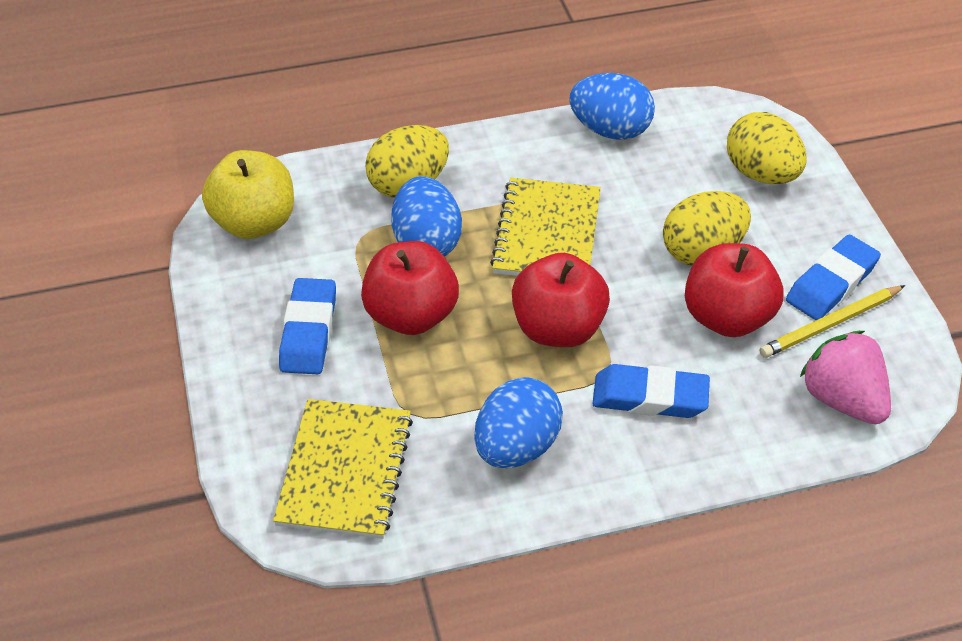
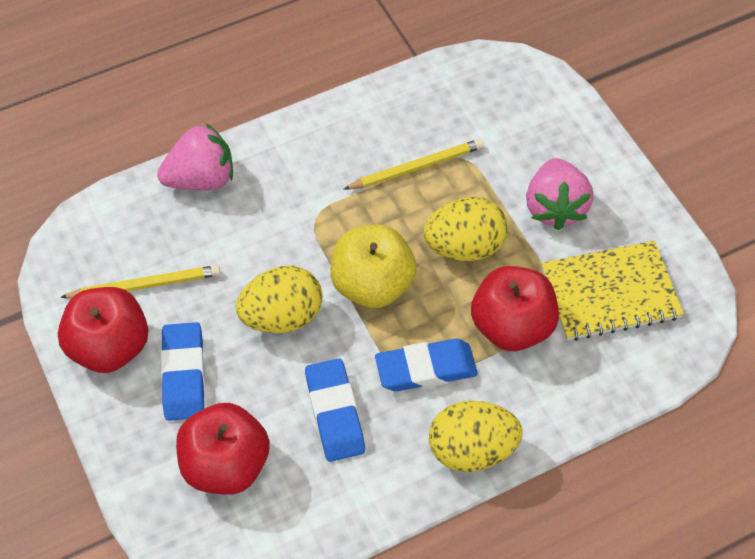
blue egg: 3 -> 0
pink strawberry: 1 -> 2
yellow notebook: 2 -> 1
yellow pencil: 1 -> 2

